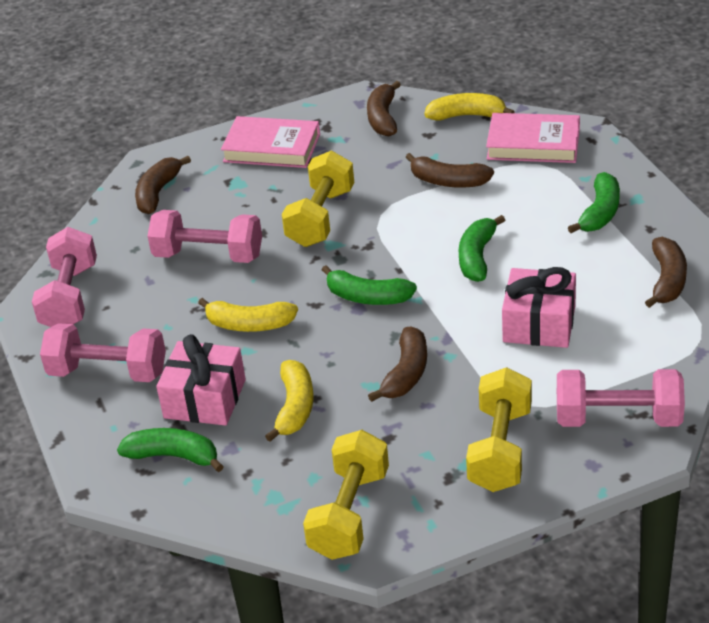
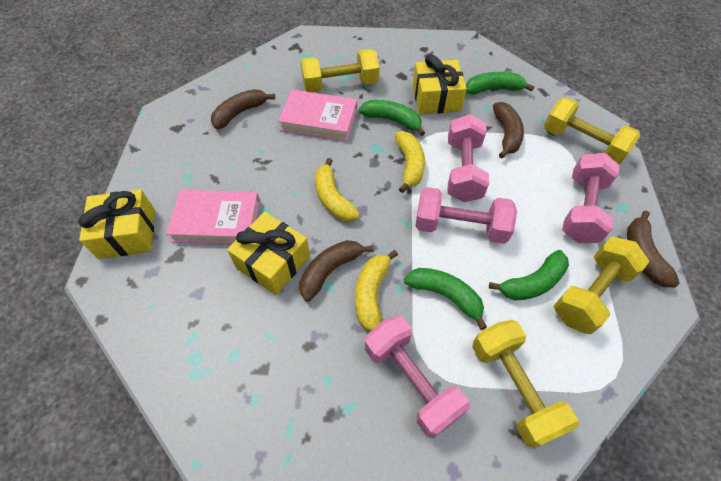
brown banana: 5 -> 4
pink gift: 2 -> 0
yellow dumbbell: 3 -> 4
yellow gift: 0 -> 3

